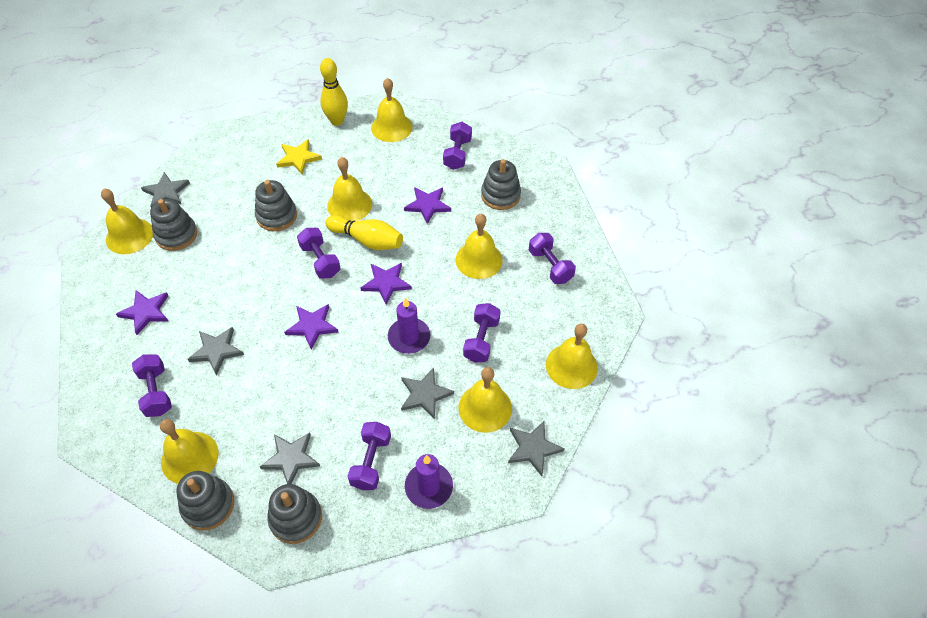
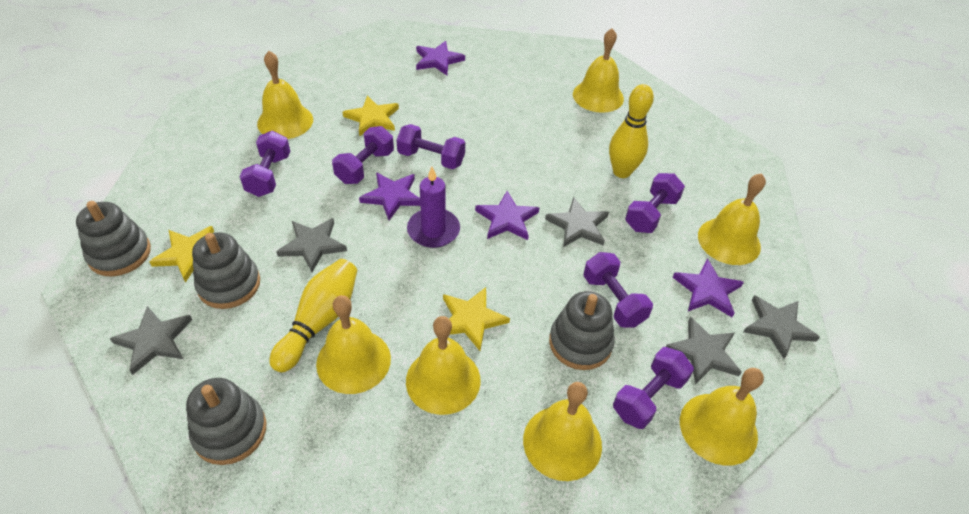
grey stacking toy: 5 -> 4
purple candle: 2 -> 1
yellow star: 1 -> 3

